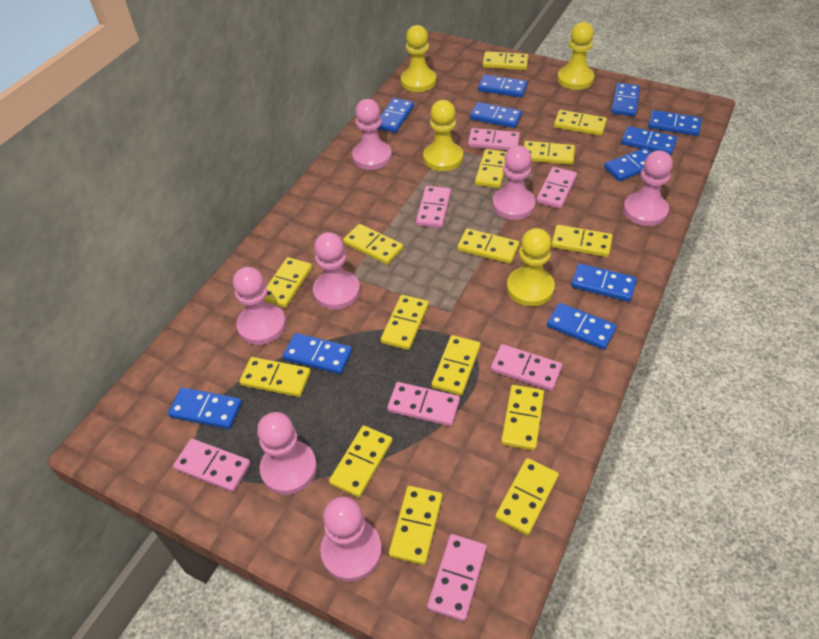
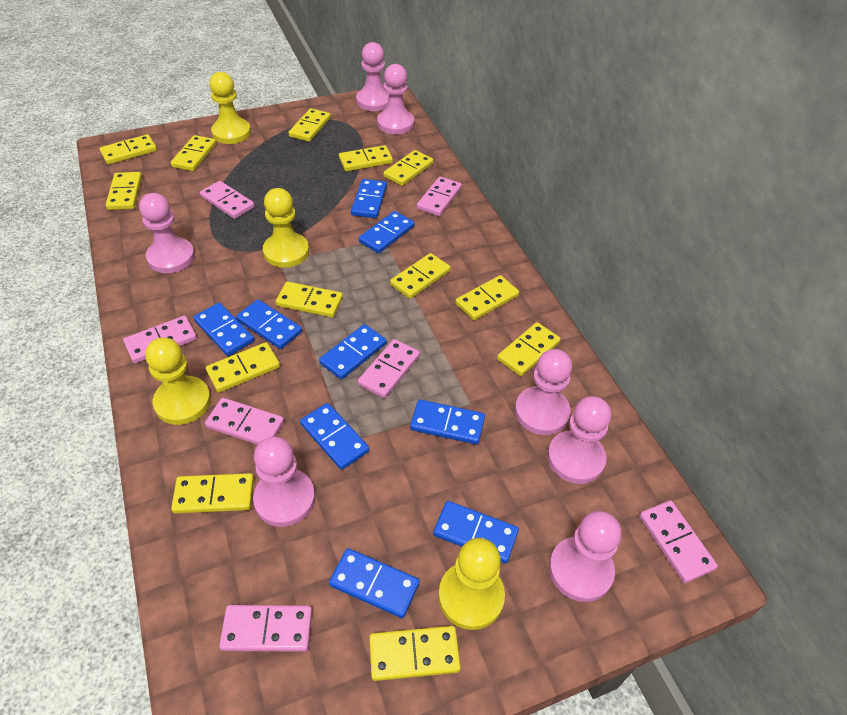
blue domino: 11 -> 9
yellow domino: 15 -> 13

